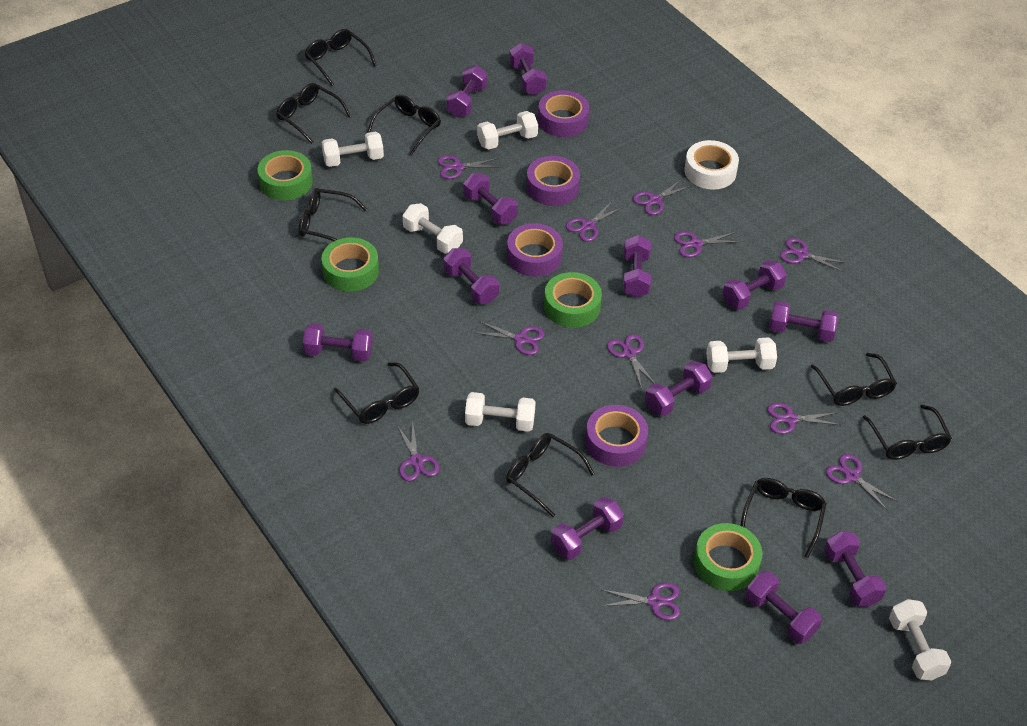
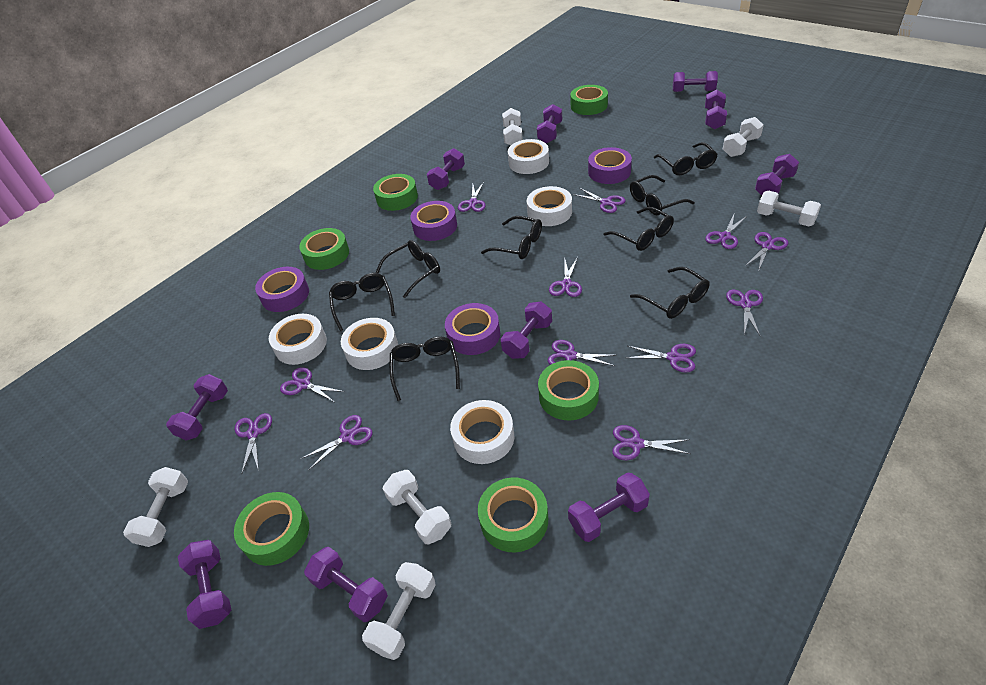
black glasses: 9 -> 8
green tape: 4 -> 6
purple dumbbell: 12 -> 10
purple scissors: 11 -> 12
white tape: 1 -> 5

